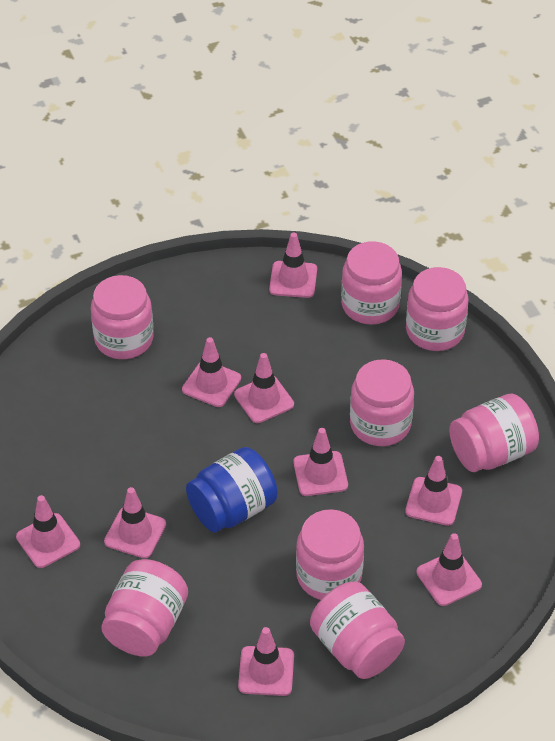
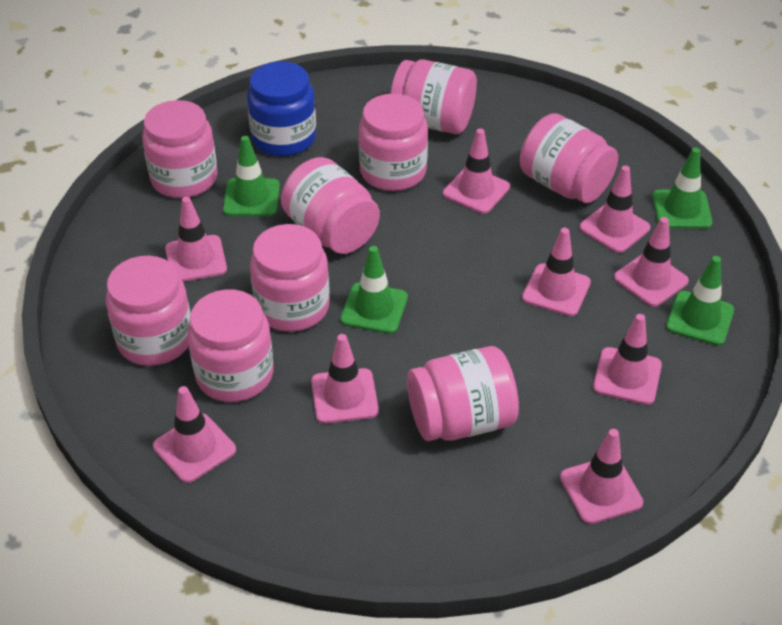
green traffic cone: 0 -> 4
pink jar: 8 -> 9

